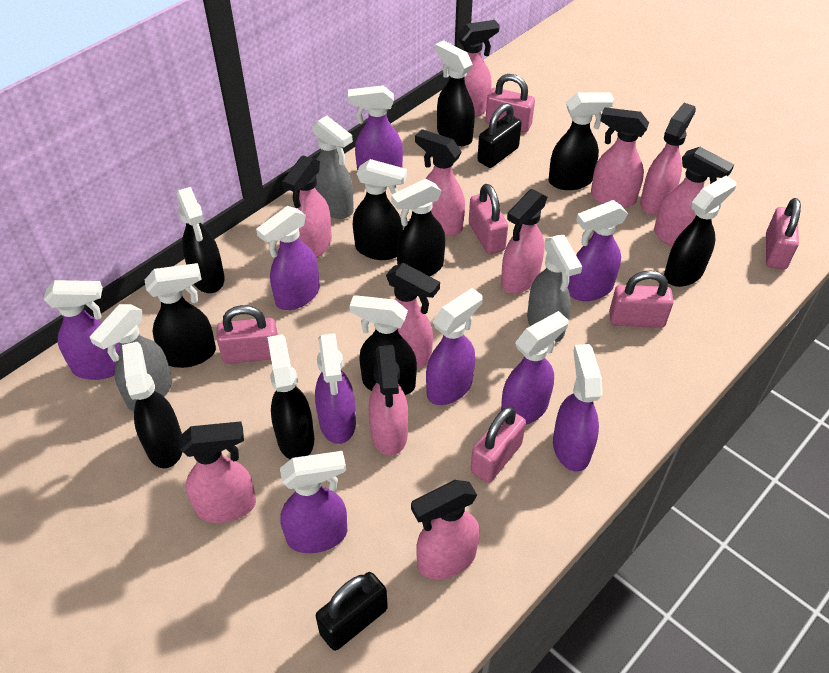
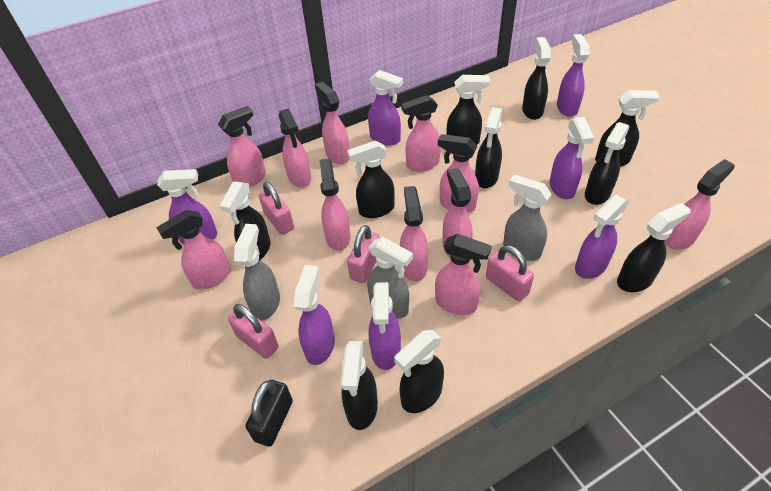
black padlock: 2 -> 1
pink padlock: 6 -> 4
purple spray bottle: 9 -> 7

